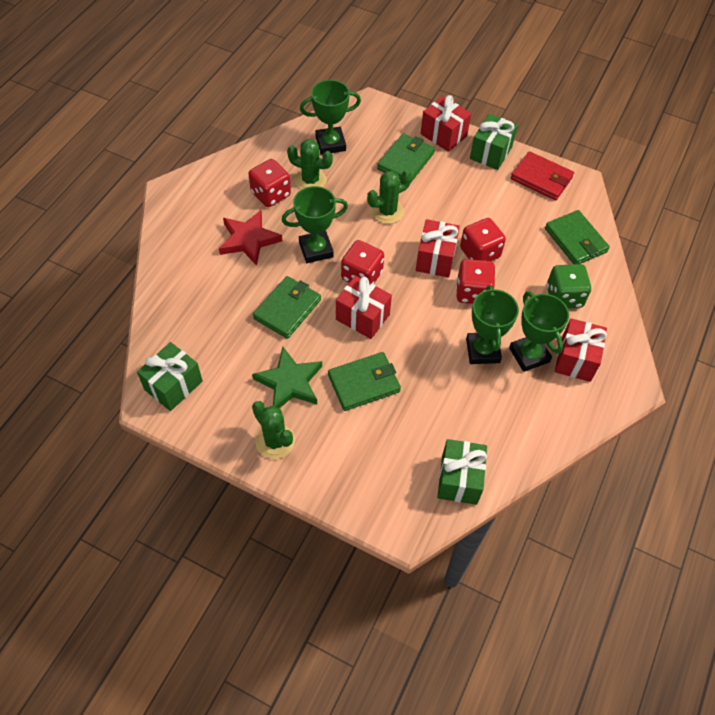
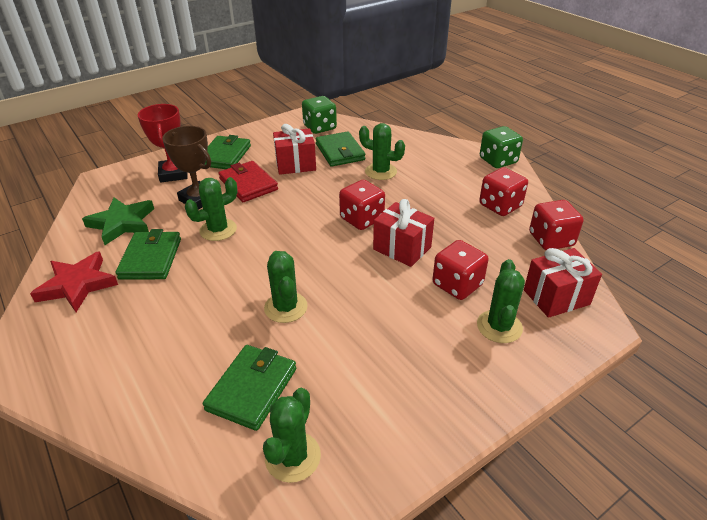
brown trophy: 0 -> 1
green cactus: 3 -> 5
green dice: 1 -> 2
green gift: 3 -> 0
green trophy: 4 -> 0
red gift: 4 -> 3
red trophy: 0 -> 1

